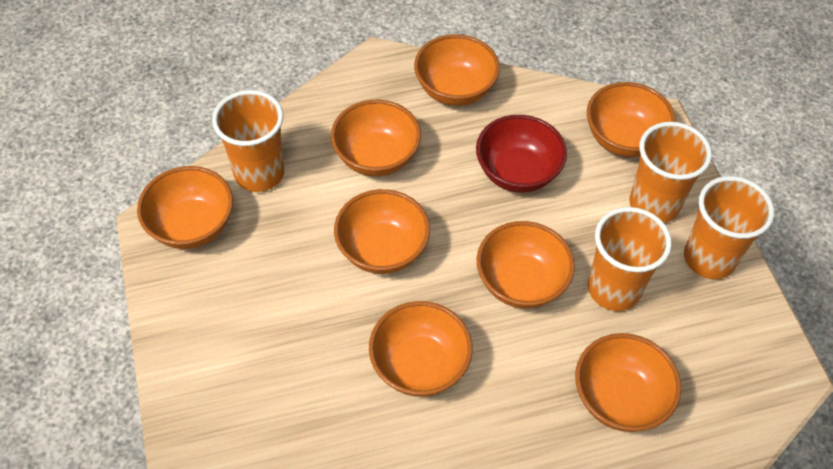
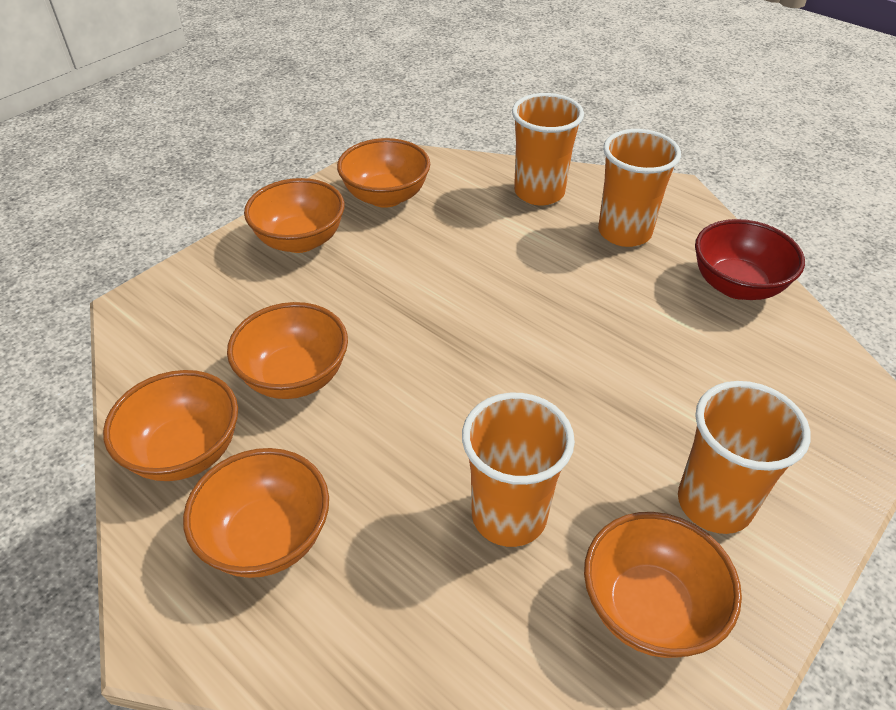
orange bowl: 8 -> 6

